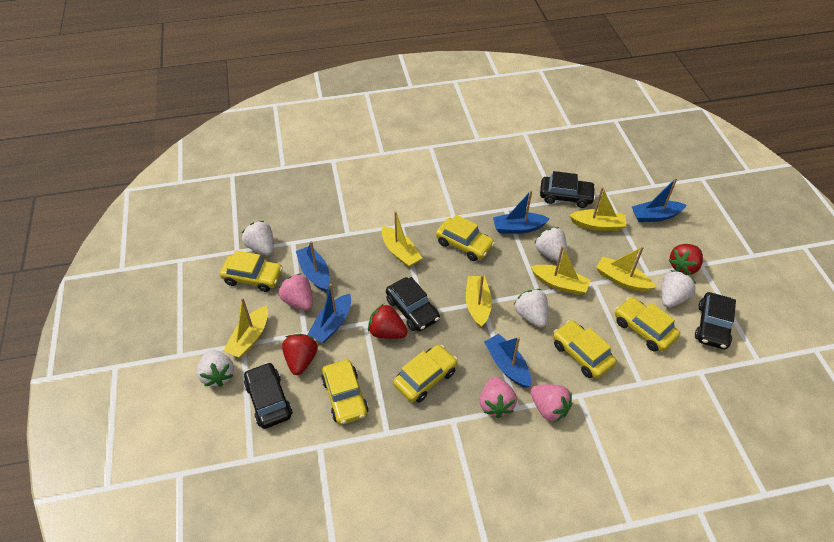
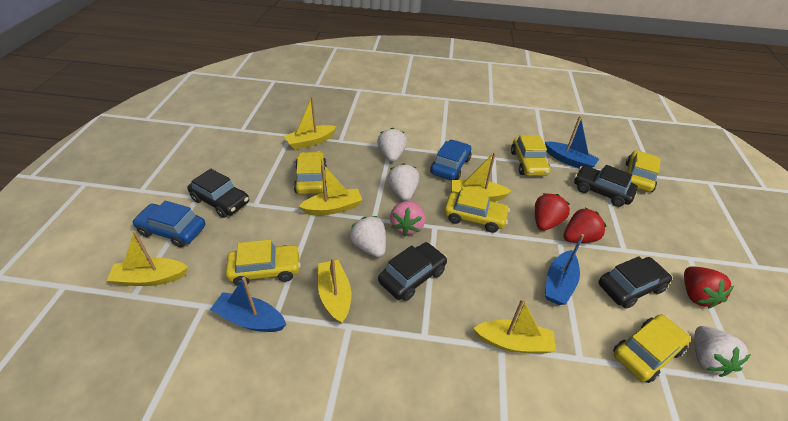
blue boat: 5 -> 3
blue car: 0 -> 2
pink strawberry: 3 -> 1
white strawberry: 5 -> 4

